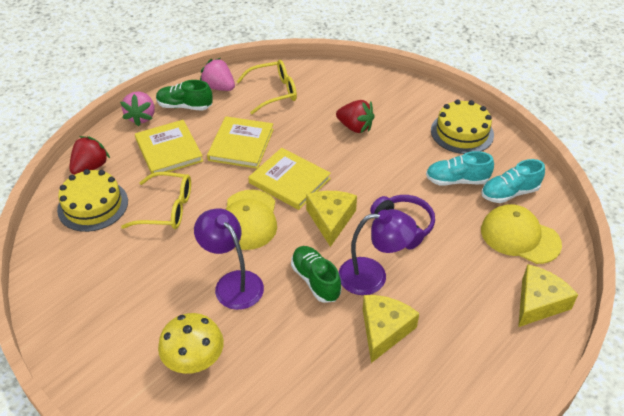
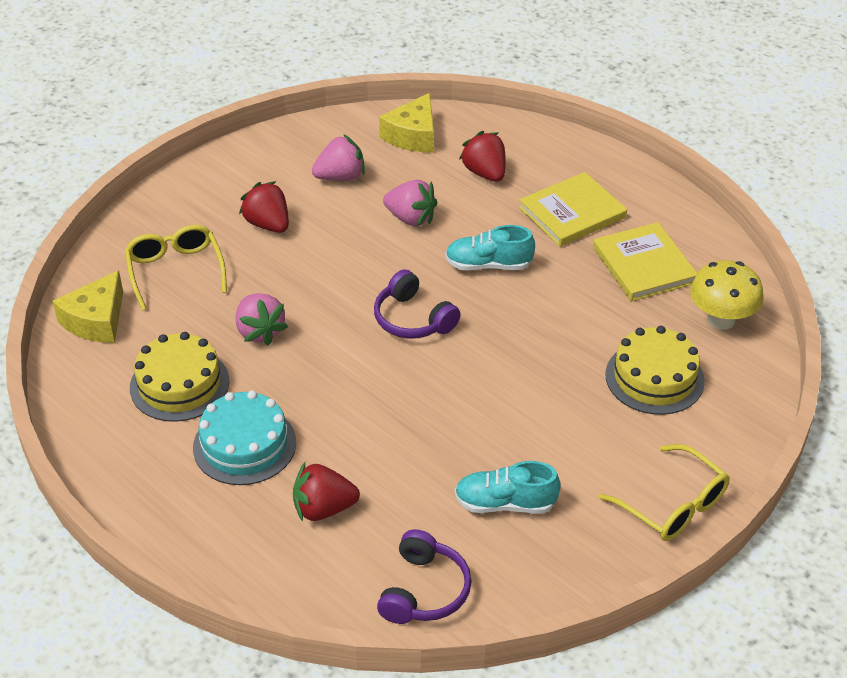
green shoe: 2 -> 0
pink strawberry: 2 -> 3
purple headphones: 1 -> 2
purple lamp: 2 -> 0
red strawberry: 2 -> 3
turquoise cake: 0 -> 1
yellow book: 3 -> 2
yellow cap: 2 -> 0
yellow cheese: 3 -> 2

